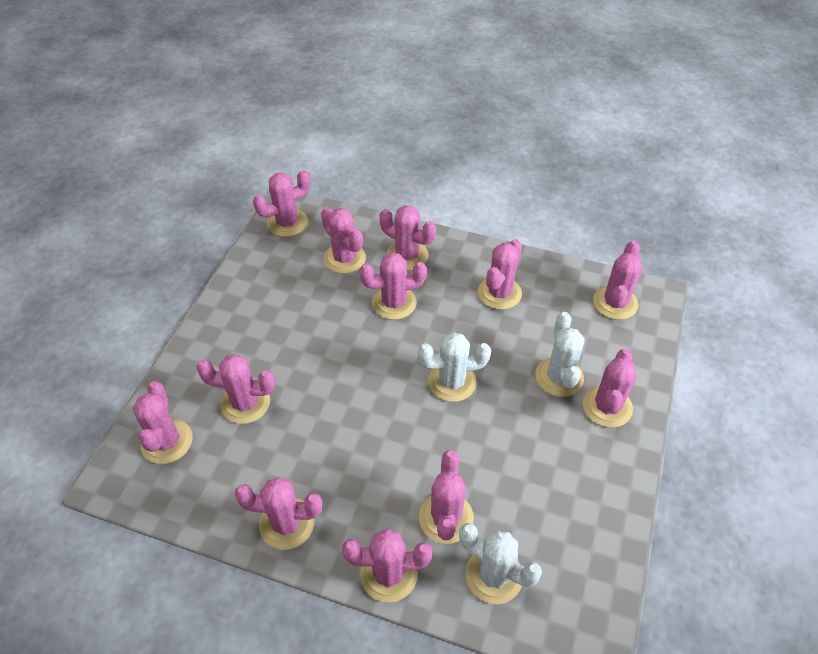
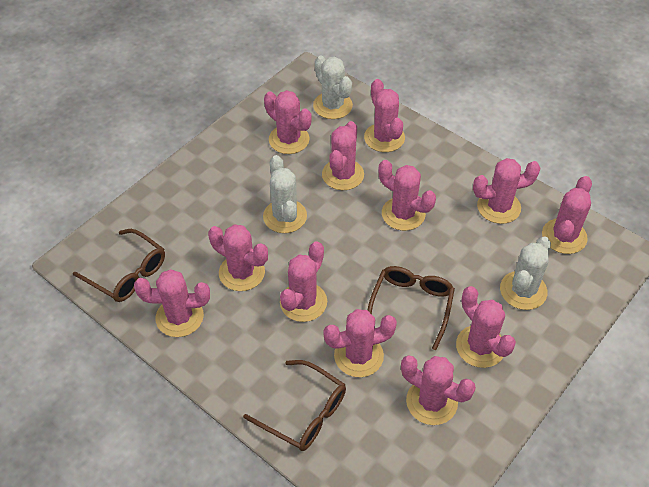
brown glasses: 0 -> 3

